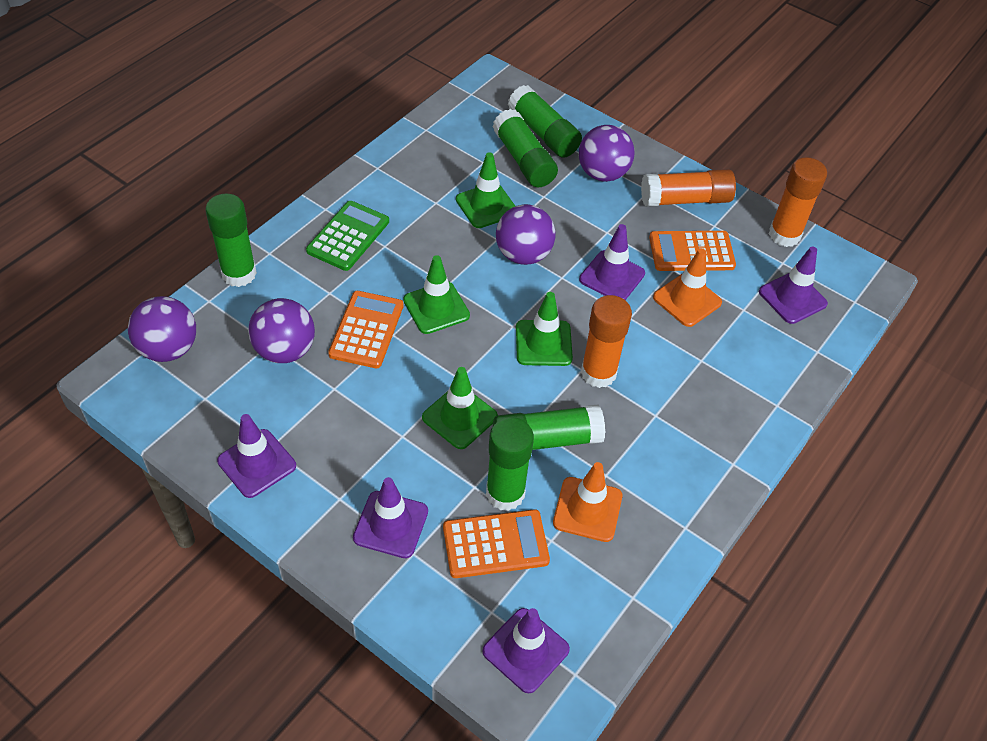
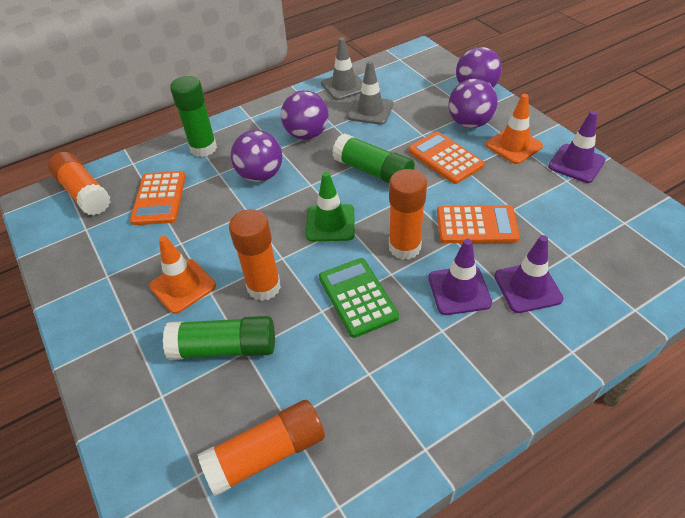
green glue stick: 5 -> 3
green traffic cone: 4 -> 1
grey traffic cone: 0 -> 2
orange glue stick: 3 -> 4
purple traffic cone: 5 -> 3

